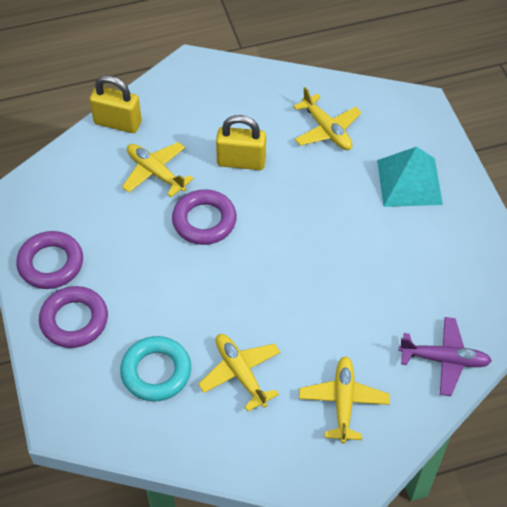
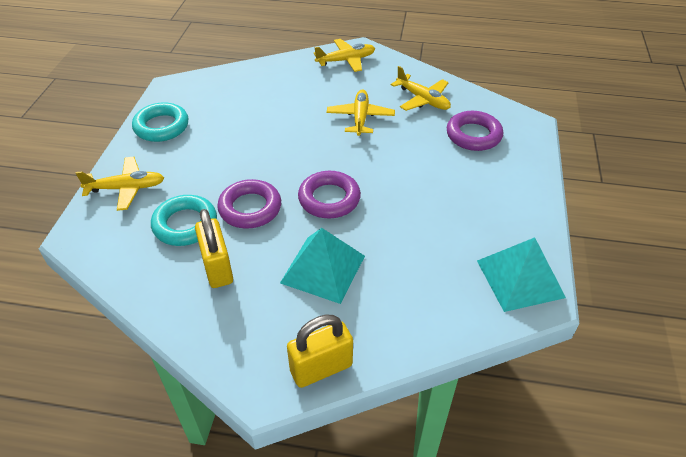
purple plane: 1 -> 0
turquoise pyramid: 1 -> 2
turquoise ring: 1 -> 2

